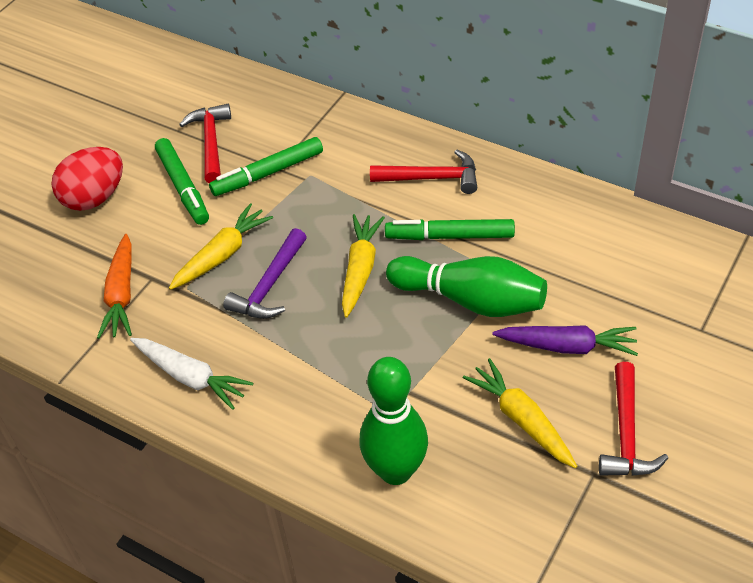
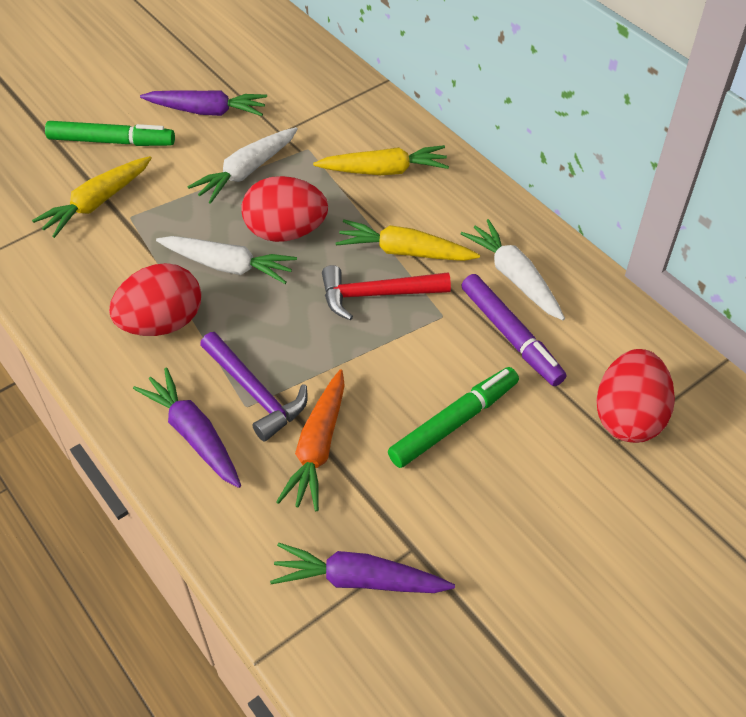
green bowling pin: 2 -> 0
green marker: 3 -> 2
purple carrot: 1 -> 3
purple marker: 0 -> 1
red egg: 1 -> 3
red hammer: 3 -> 1
white carrot: 1 -> 3

